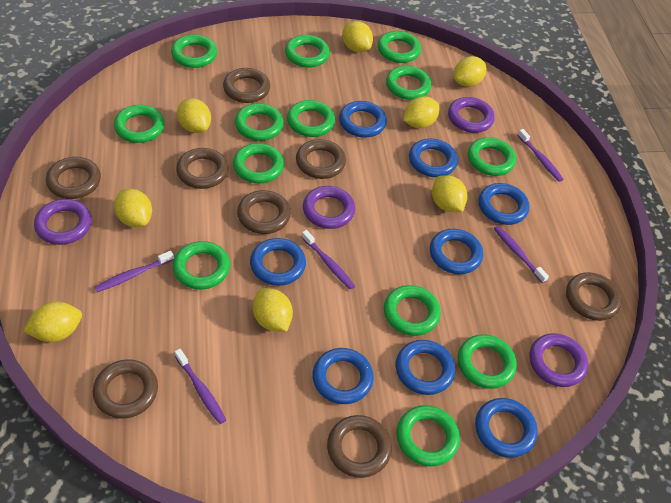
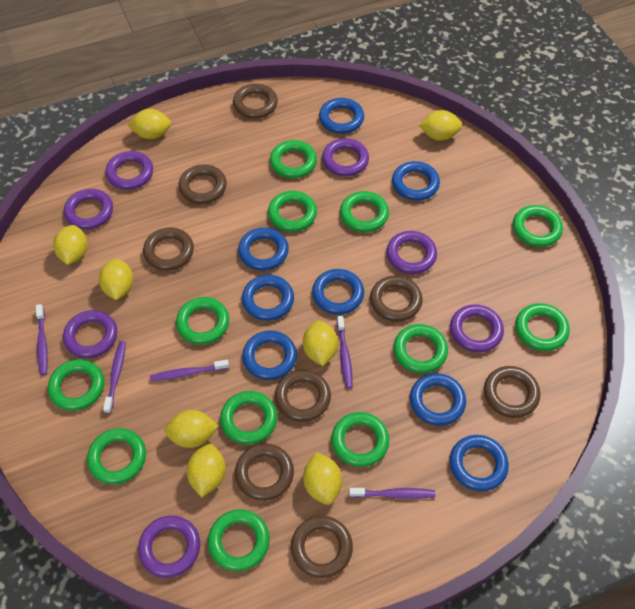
green ring: 13 -> 12
purple ring: 4 -> 7

